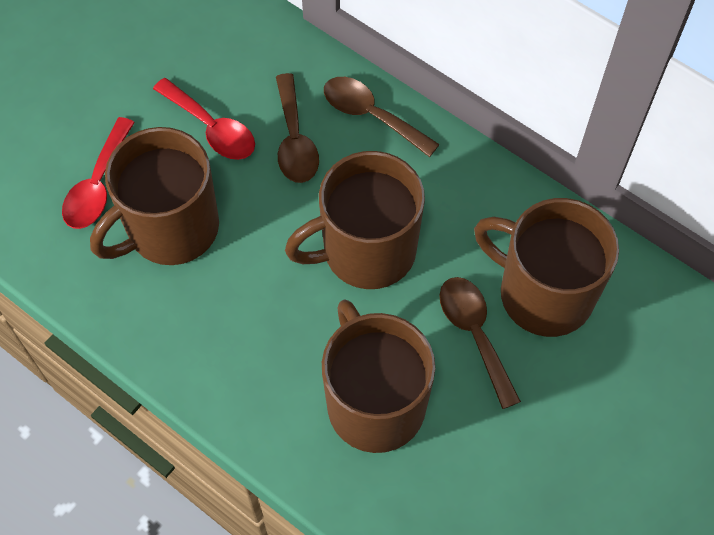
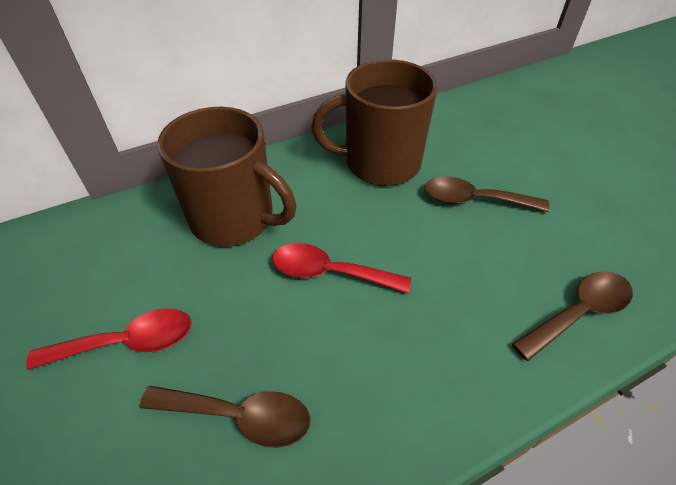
brown mug: 4 -> 2

